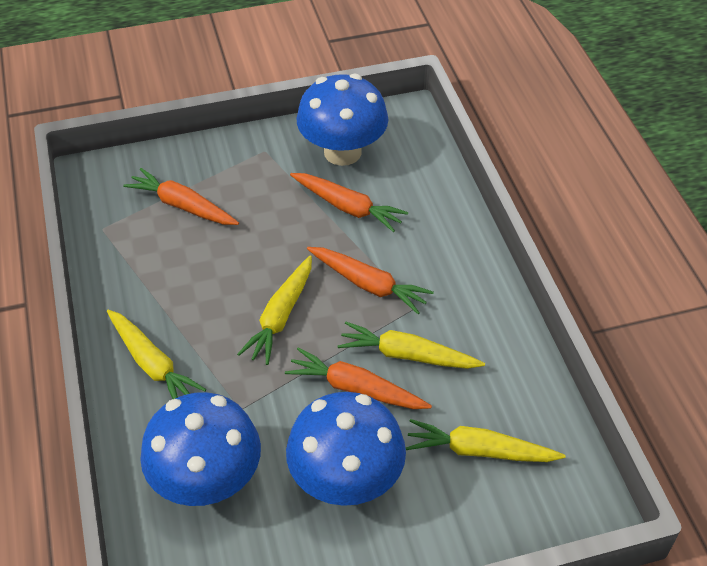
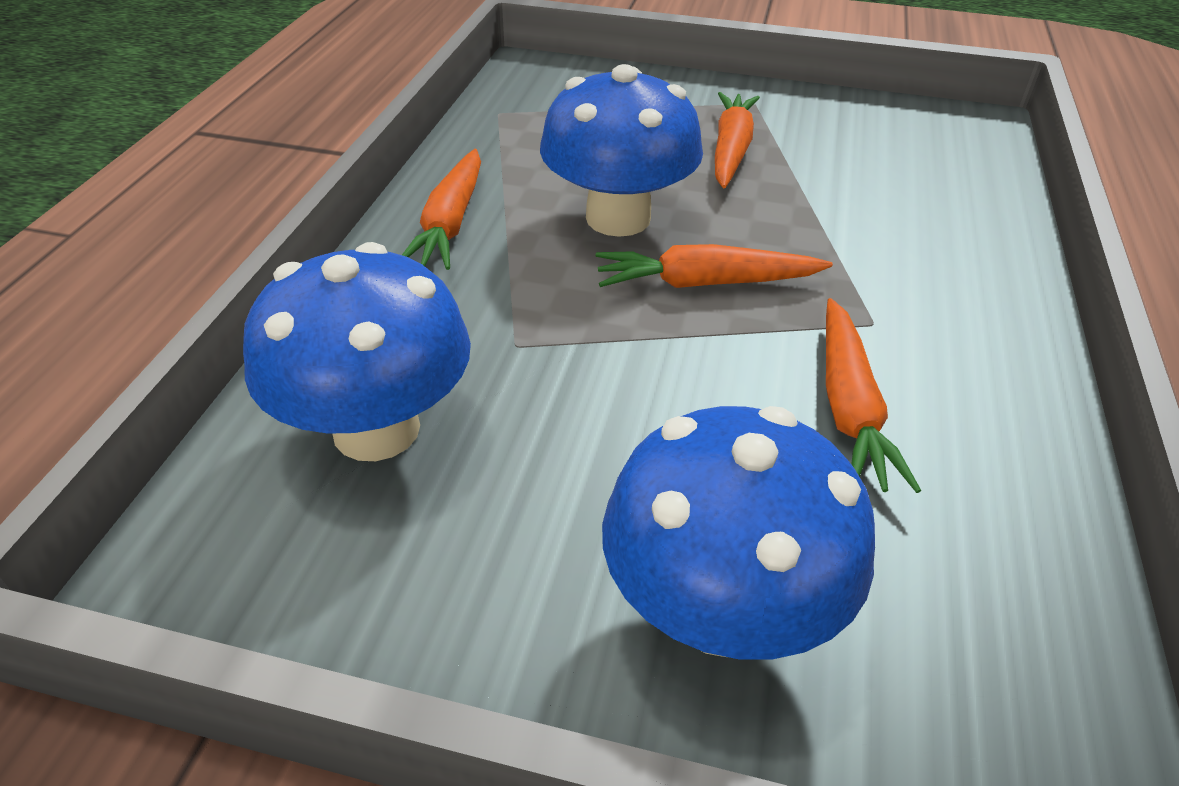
yellow carrot: 4 -> 0

